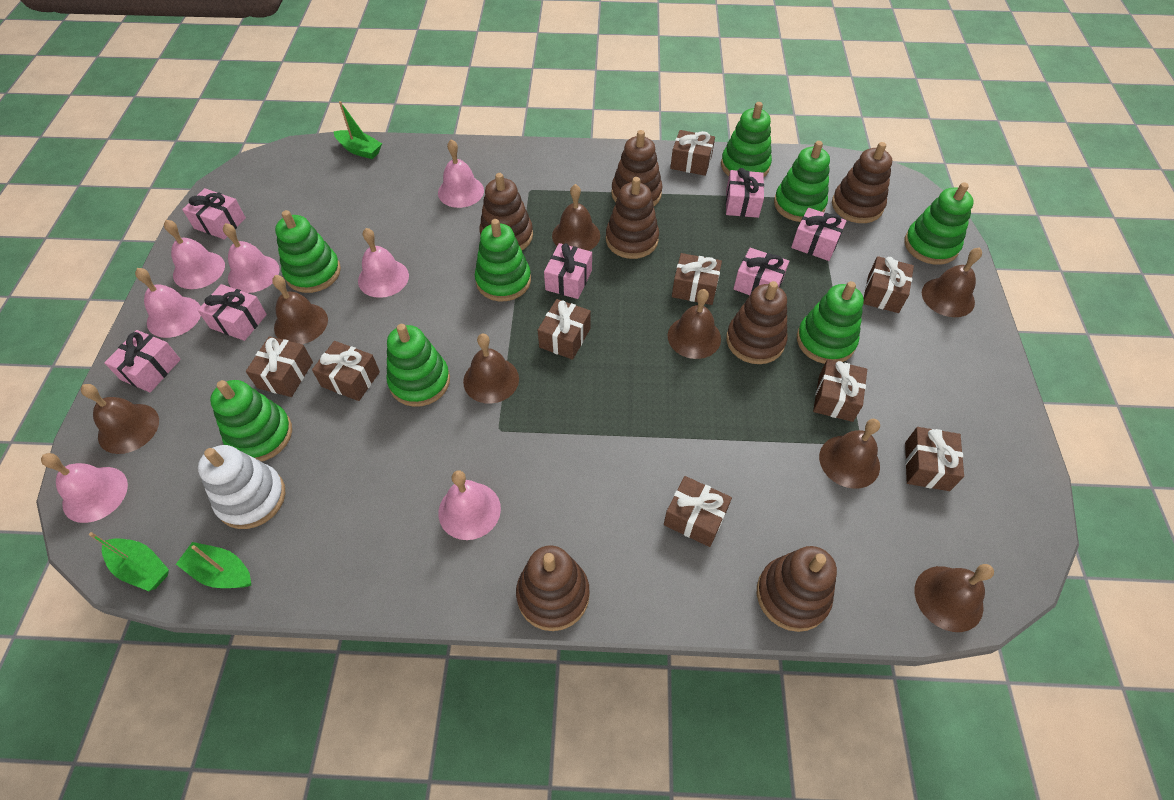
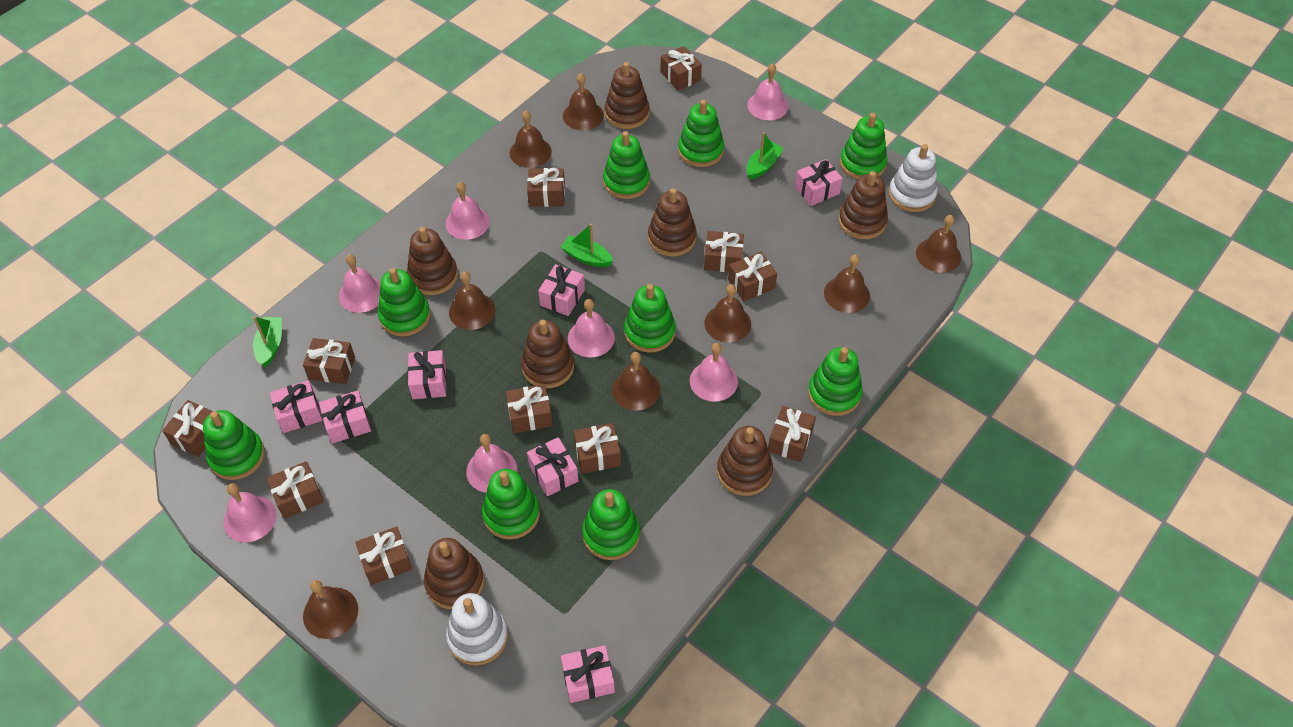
brown gift: 9 -> 11
green stacking toy: 8 -> 9
white stacking toy: 1 -> 2

